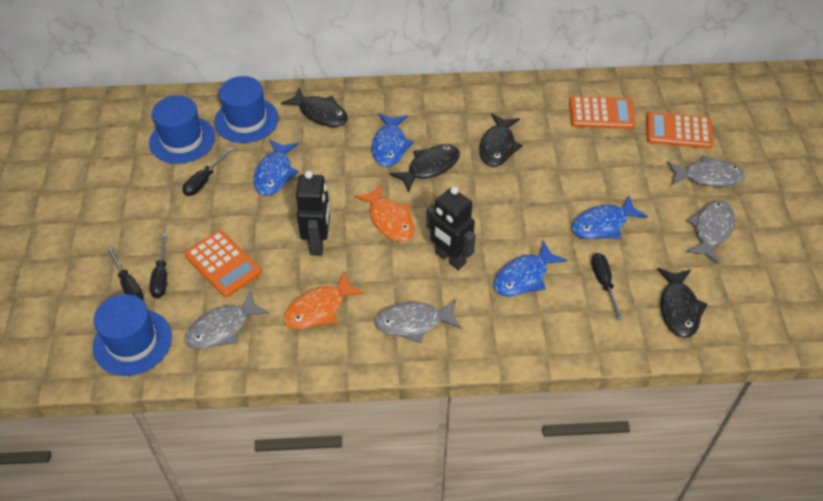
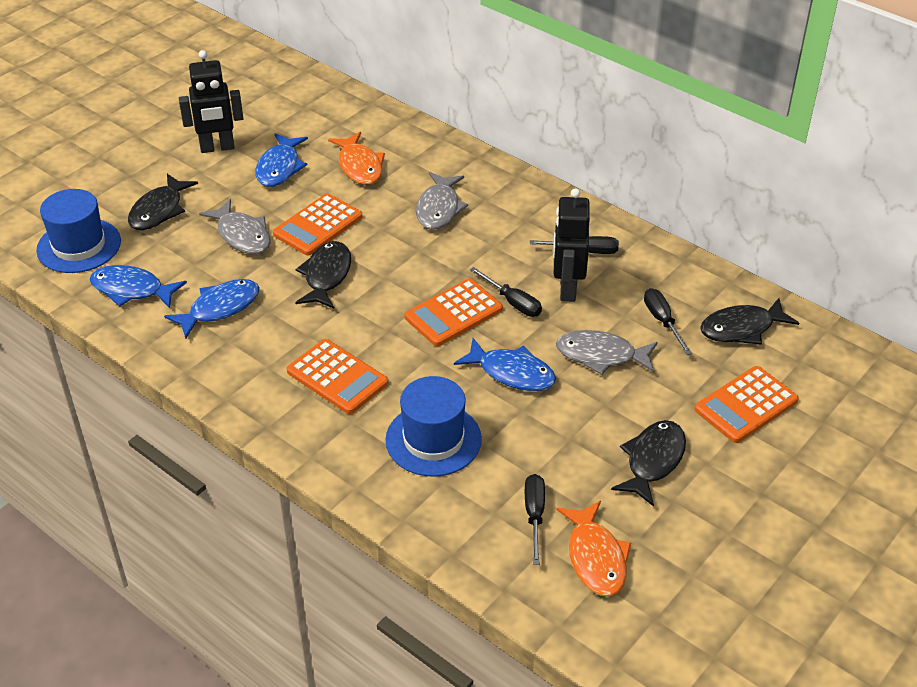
blue hat: 3 -> 2
grey fish: 4 -> 3
orange calculator: 3 -> 4

